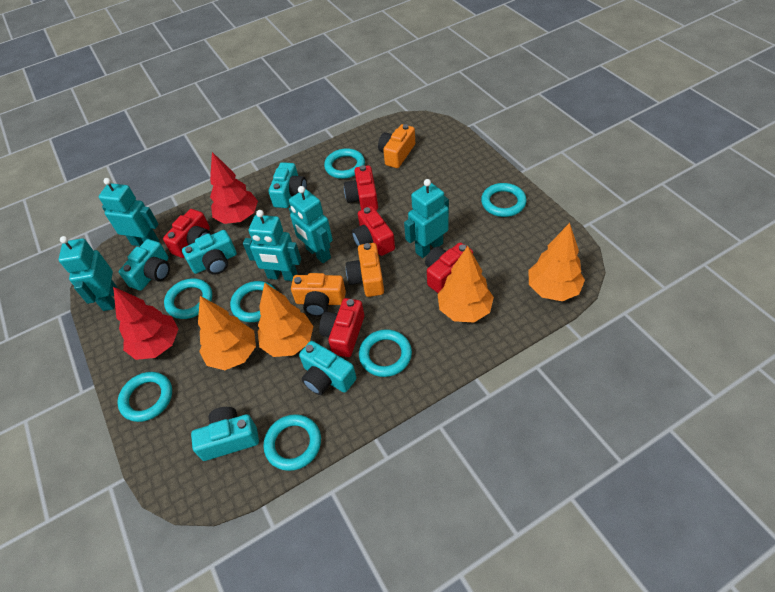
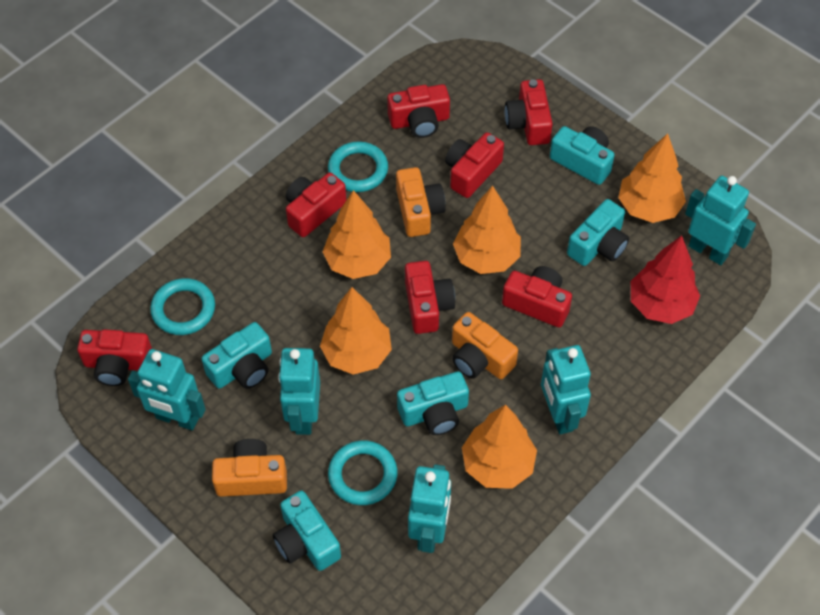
orange tree: 4 -> 5
red camera: 5 -> 7
red tree: 2 -> 1
turquoise ring: 7 -> 3

